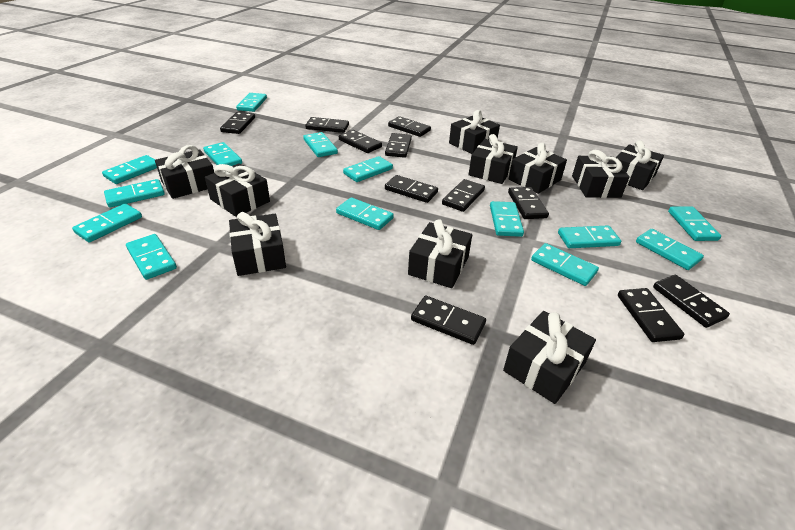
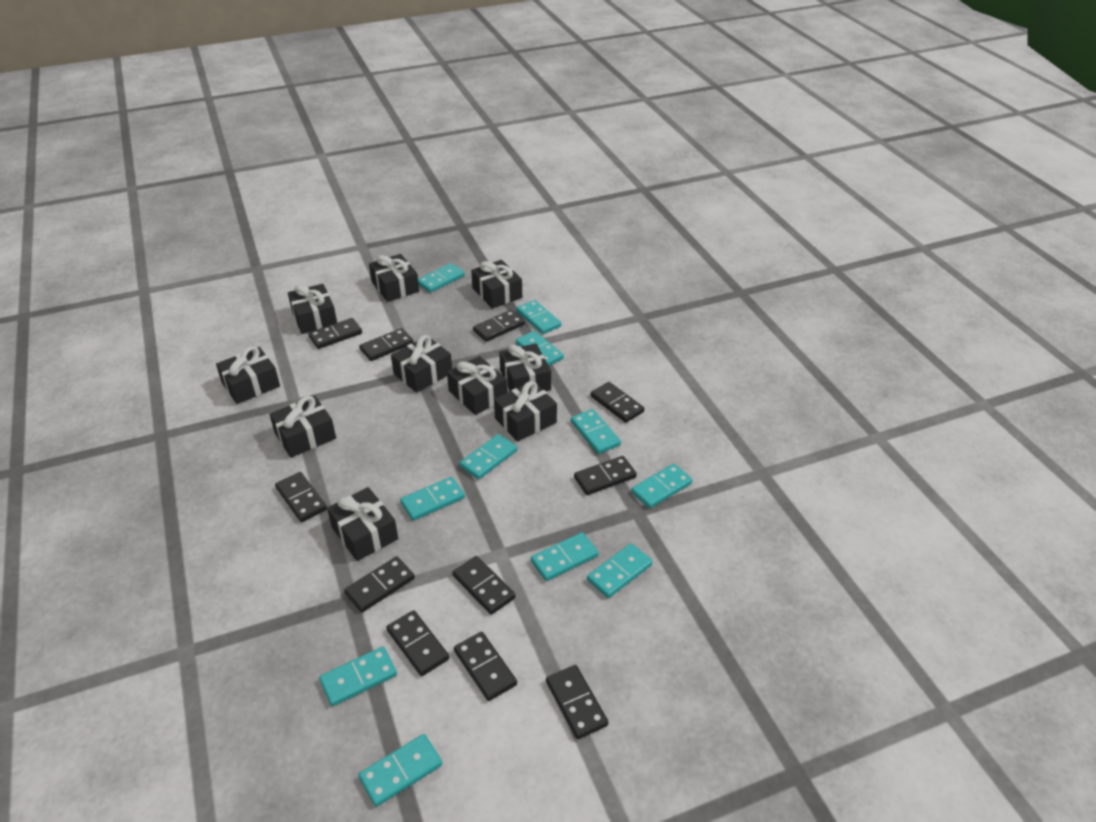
turquoise domino: 14 -> 11

